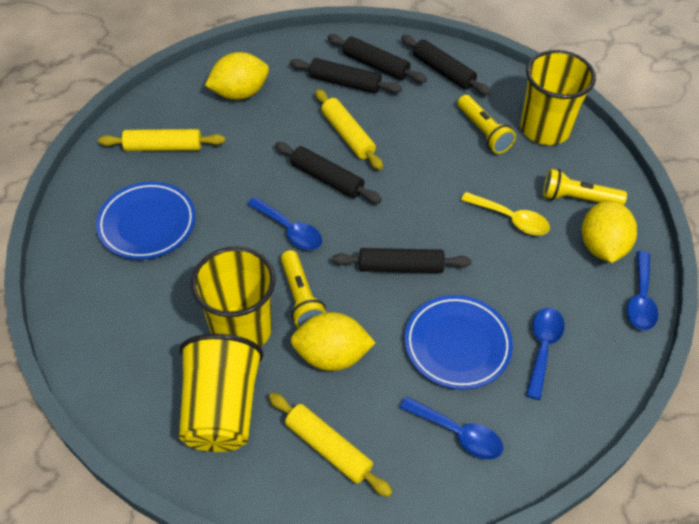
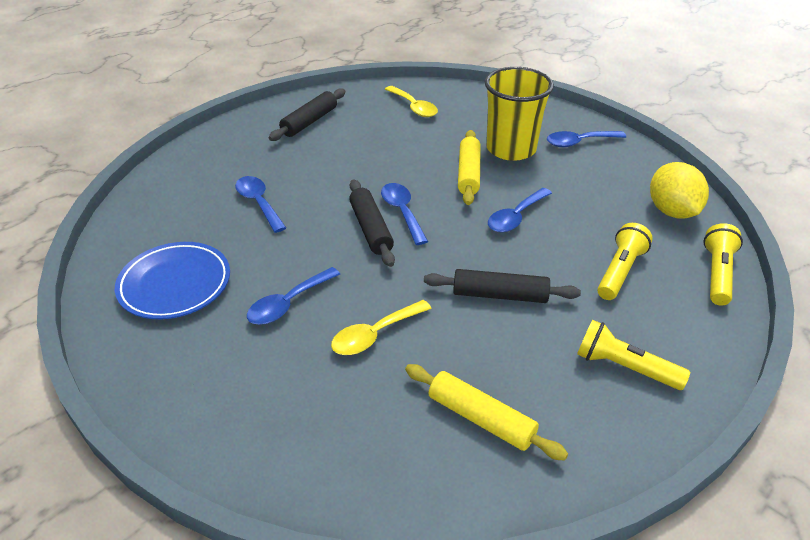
black rolling pin: 5 -> 3
blue plate: 2 -> 1
blue spoon: 4 -> 5
yellow cup: 3 -> 1
yellow lemon: 3 -> 1
yellow rolling pin: 3 -> 2
yellow spoon: 1 -> 2

